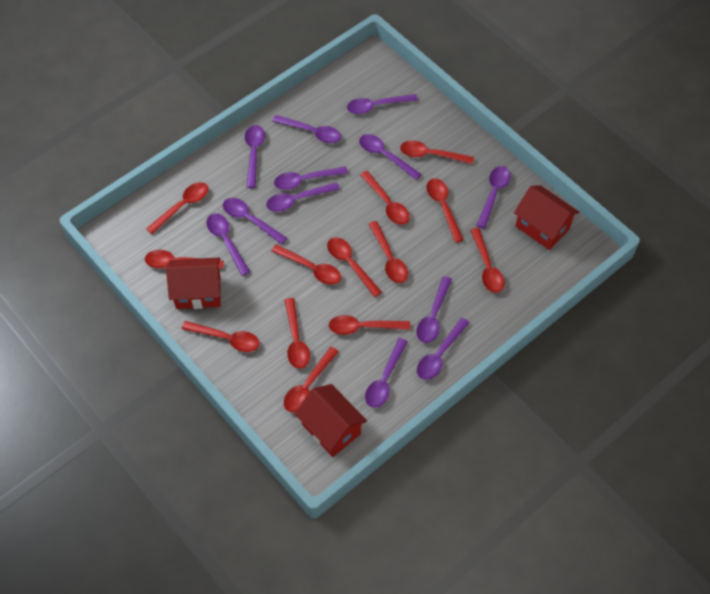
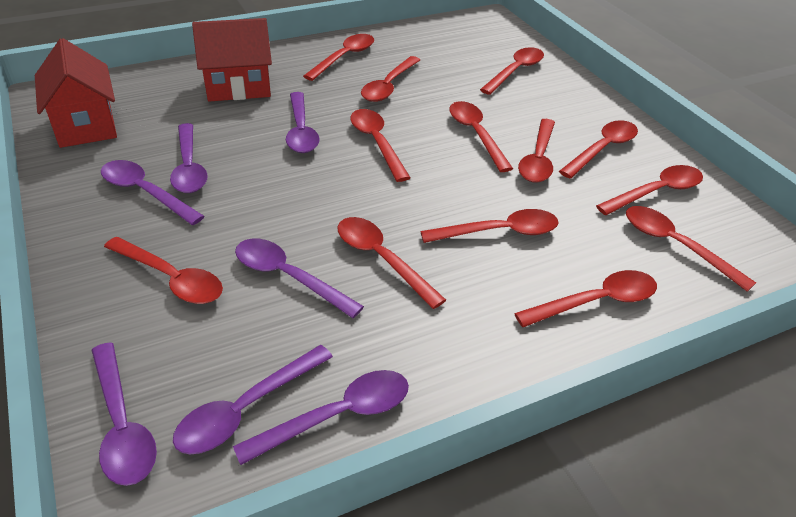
purple spoon: 12 -> 7
red house: 3 -> 2

